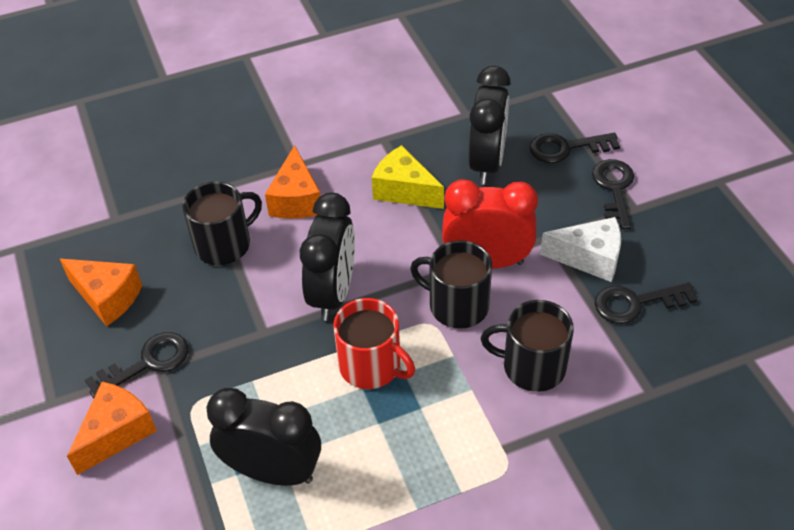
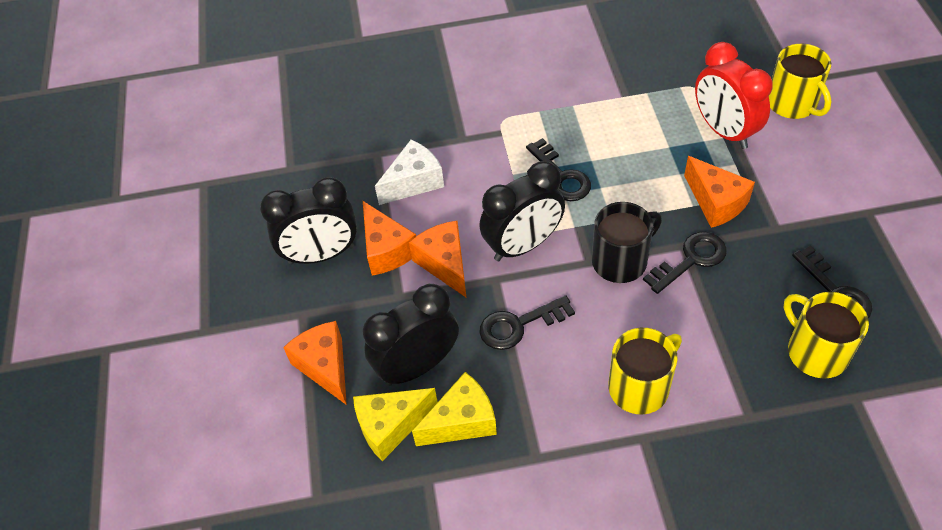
black mug: 3 -> 1
orange cheese: 3 -> 4
red mug: 1 -> 0
yellow cheese: 1 -> 2
yellow mug: 0 -> 3

